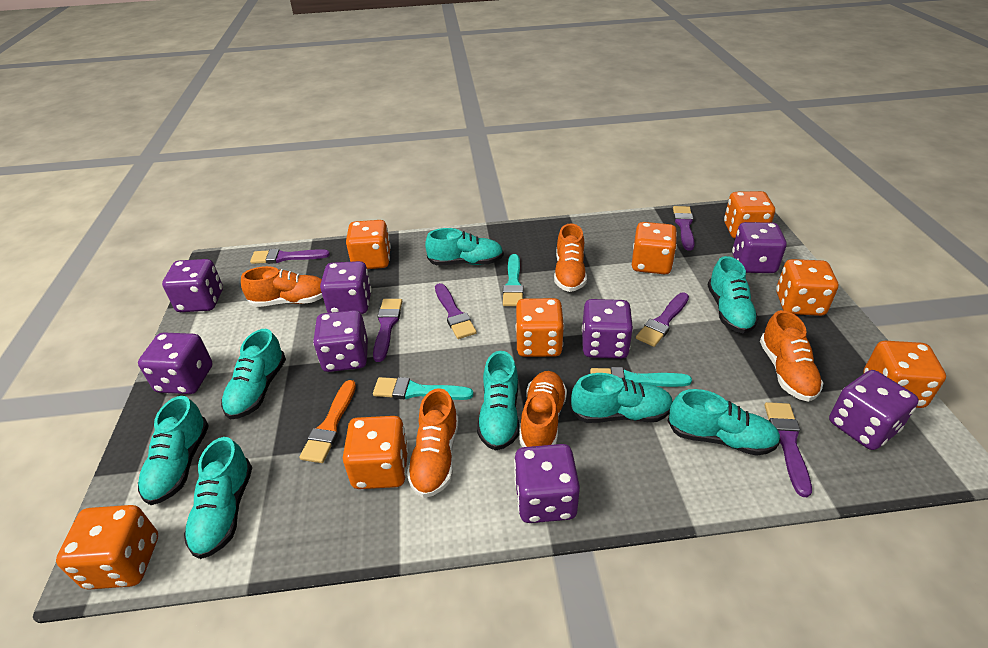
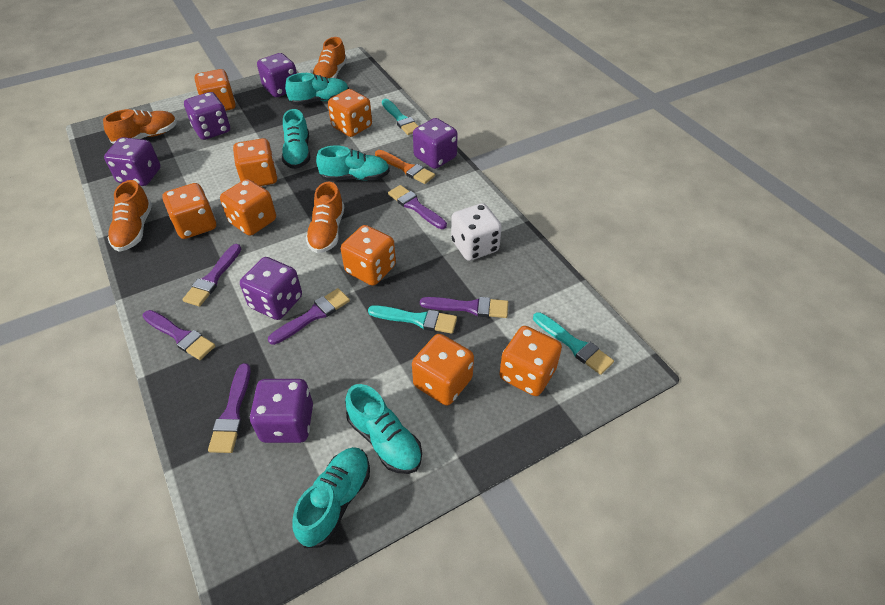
orange shoe: 5 -> 4
purple dice: 8 -> 6
turquoise shoe: 8 -> 5
white dice: 0 -> 1

